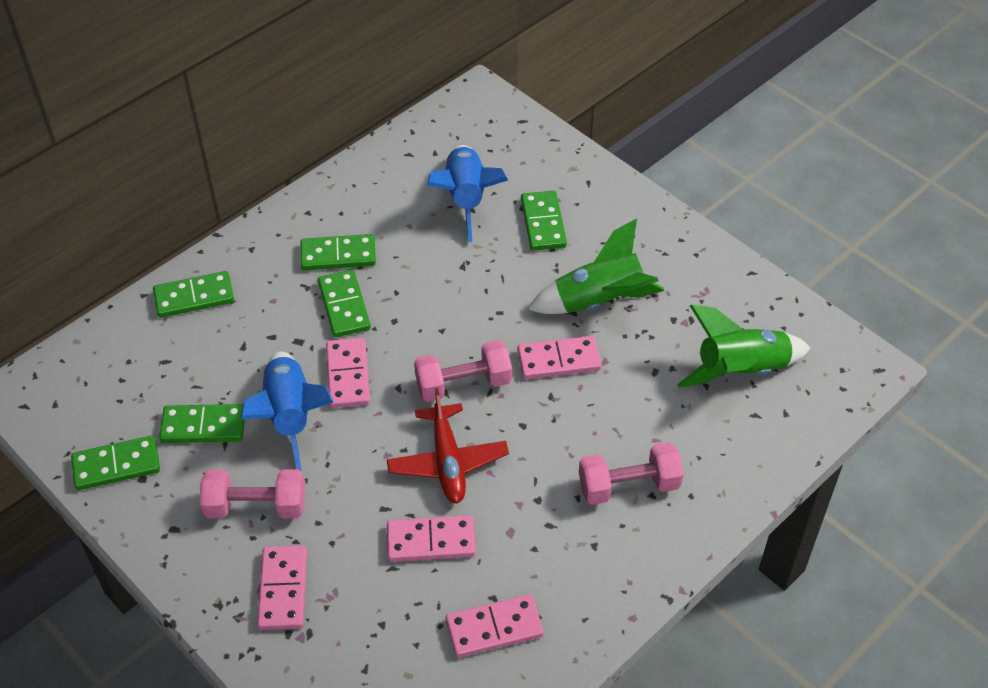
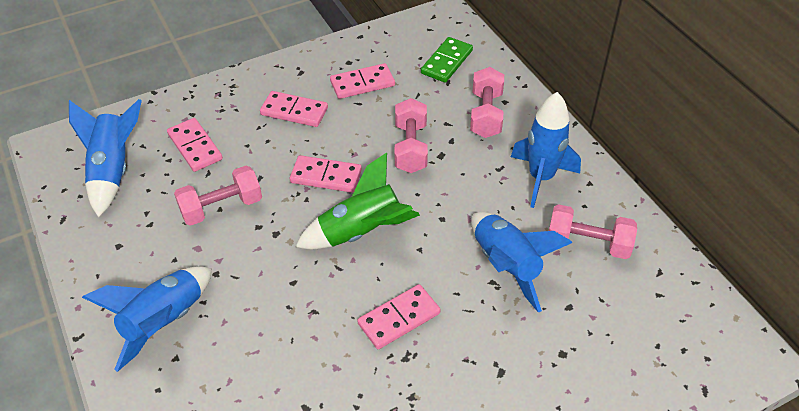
blue rocket: 2 -> 4
green domino: 6 -> 1
green rocket: 2 -> 1
pink dumbbell: 3 -> 4
red plane: 1 -> 0

